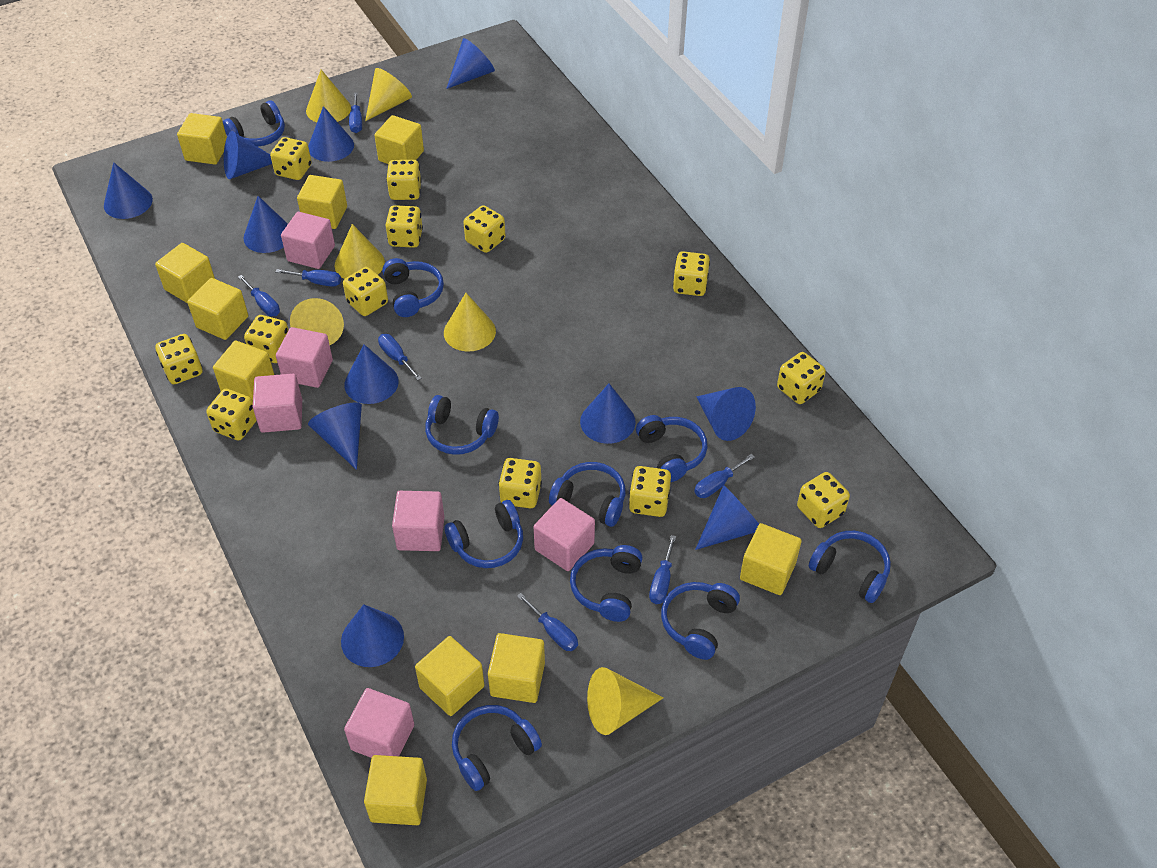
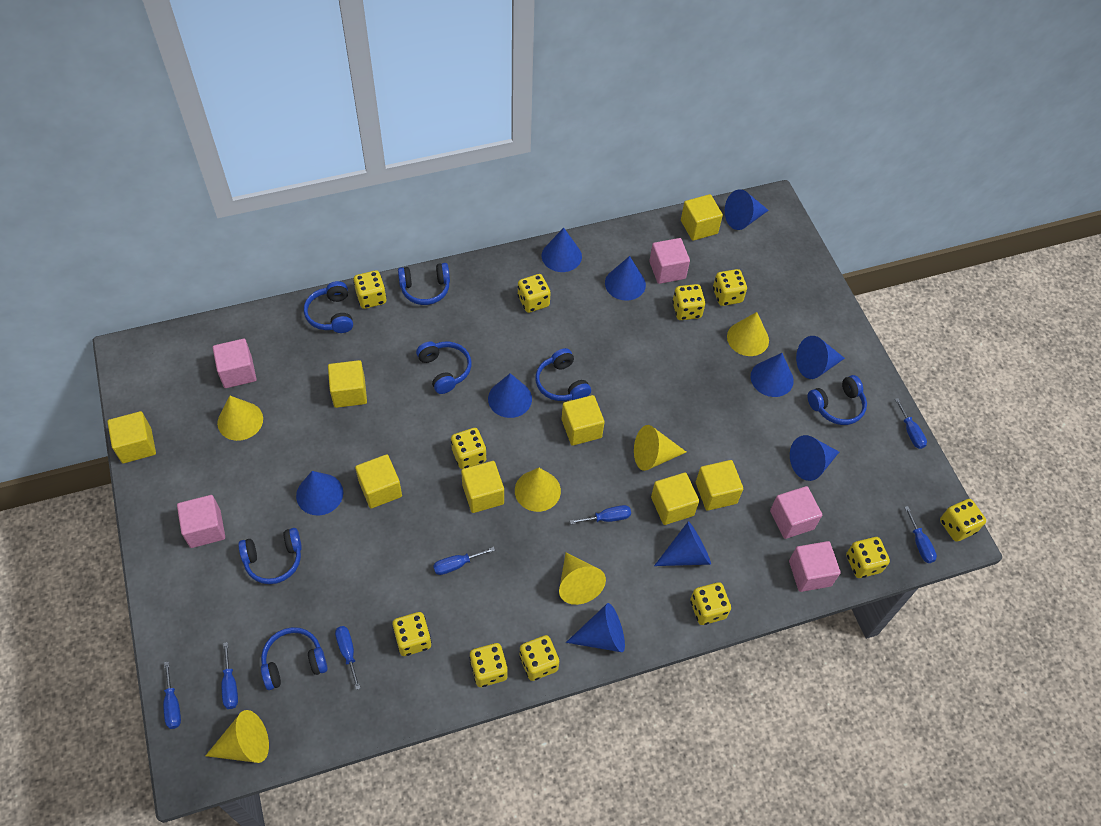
blue cone: 11 -> 10
blue headphones: 10 -> 7
pink cube: 6 -> 5
yellow cube: 10 -> 8
yellow dice: 13 -> 11

